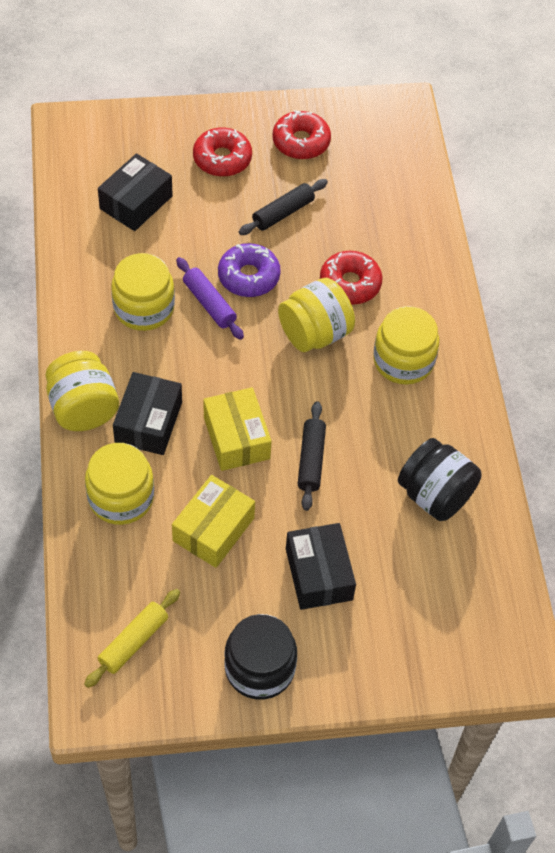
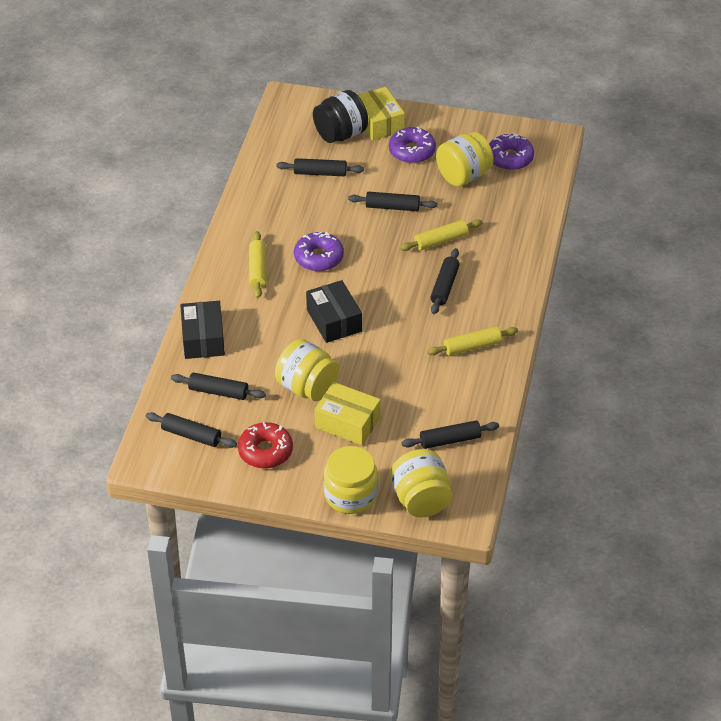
black box: 3 -> 2
black jar: 2 -> 1
black rolling pin: 2 -> 6
purple donut: 1 -> 3
purple rolling pin: 1 -> 0
red donut: 3 -> 1
yellow jar: 5 -> 4
yellow rolling pin: 1 -> 3

